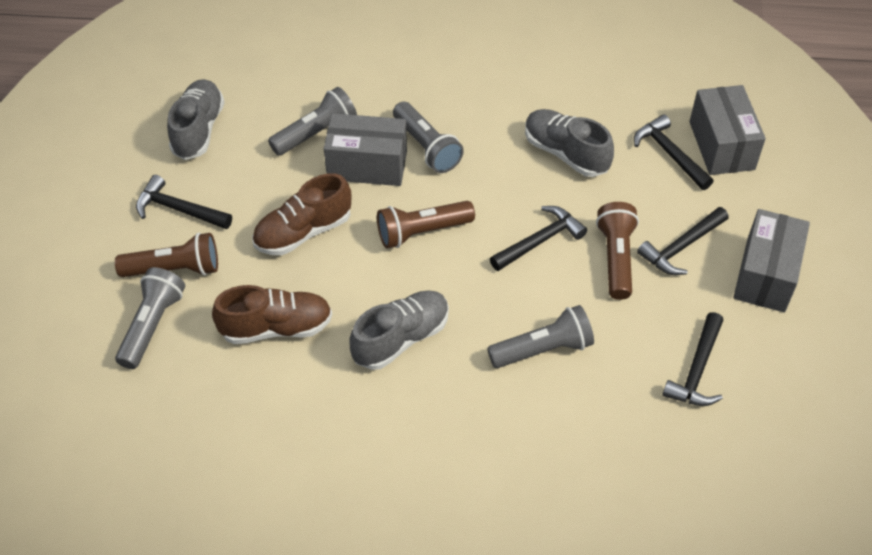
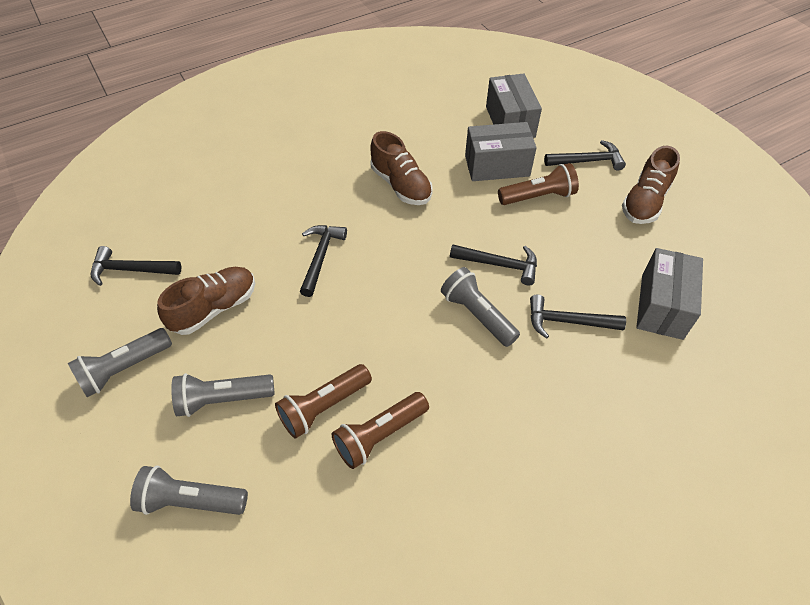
brown shoe: 2 -> 3
grey shoe: 3 -> 0

